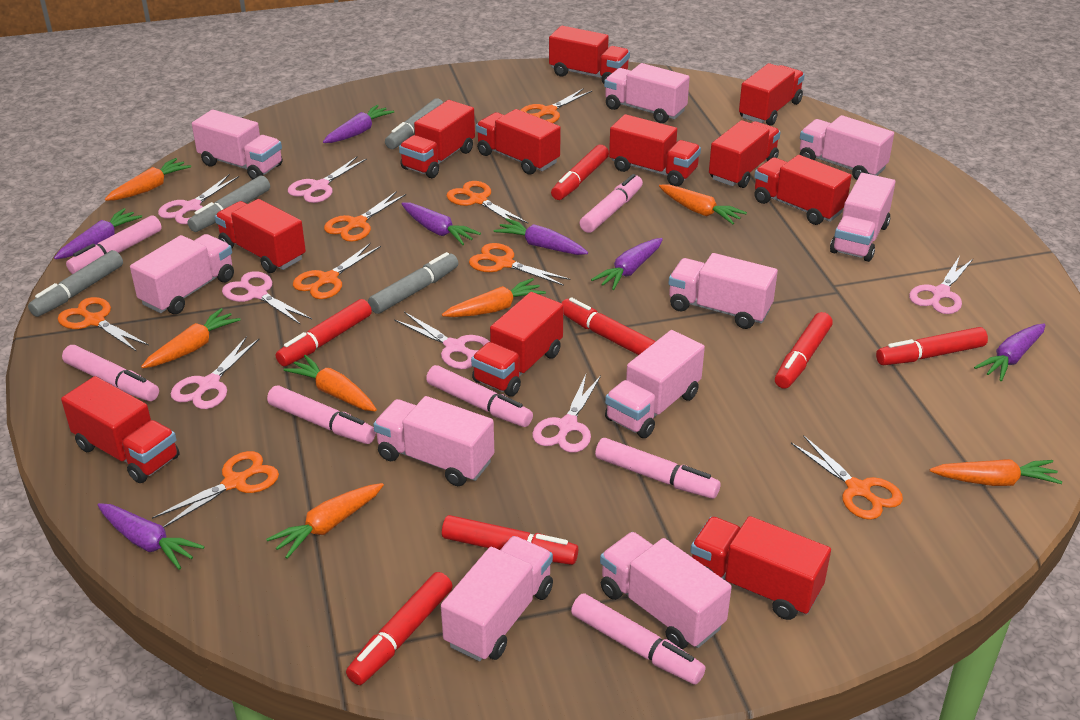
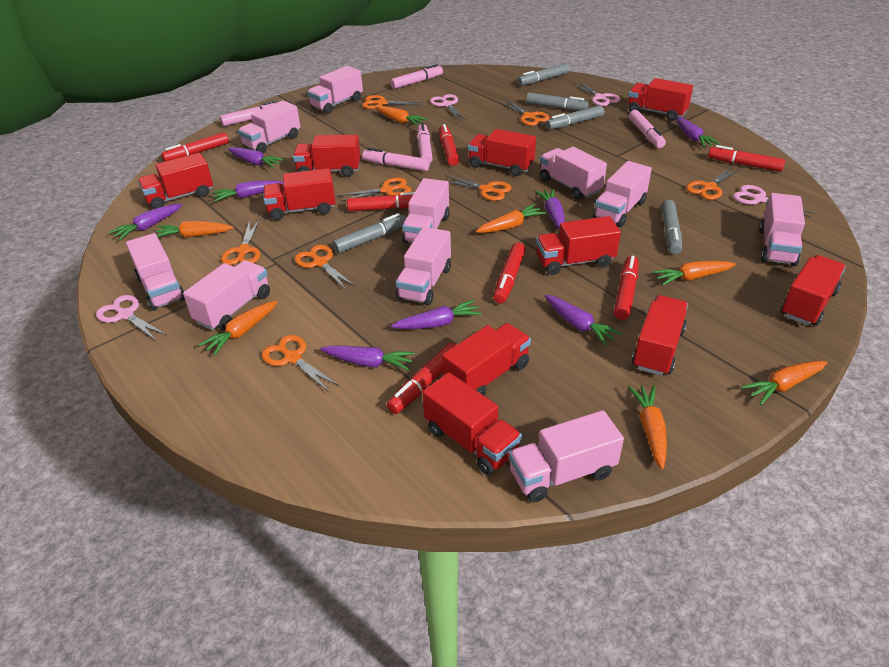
grey marker: 4 -> 5
pink marker: 7 -> 5
pink scissors: 7 -> 4
purple carrot: 7 -> 8
red truck: 11 -> 10

